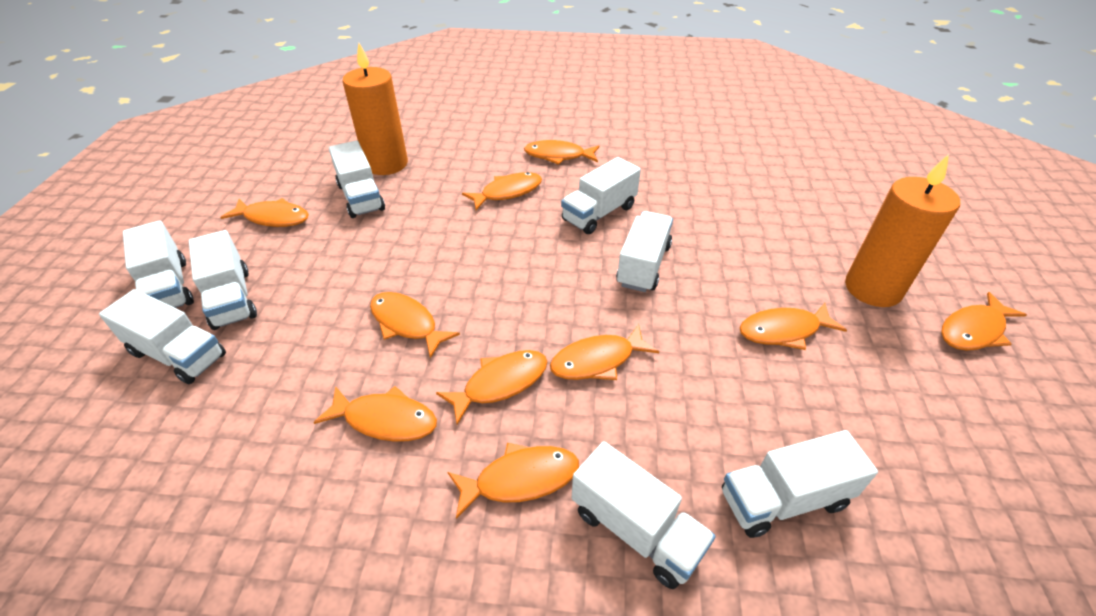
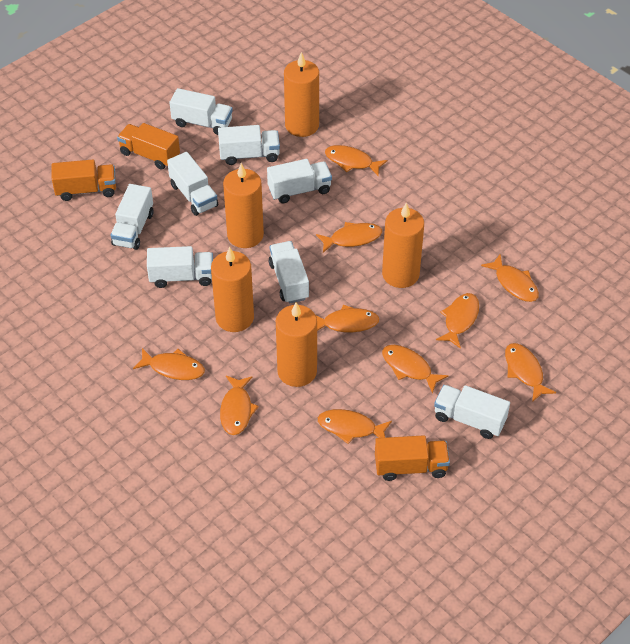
orange candle: 2 -> 5
orange truck: 0 -> 3

